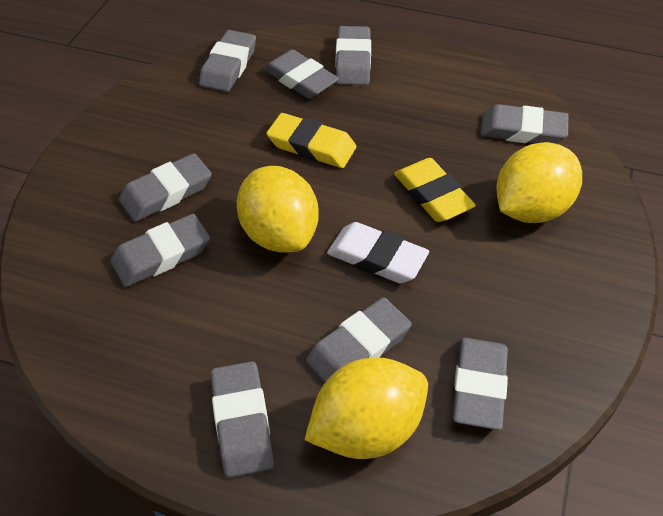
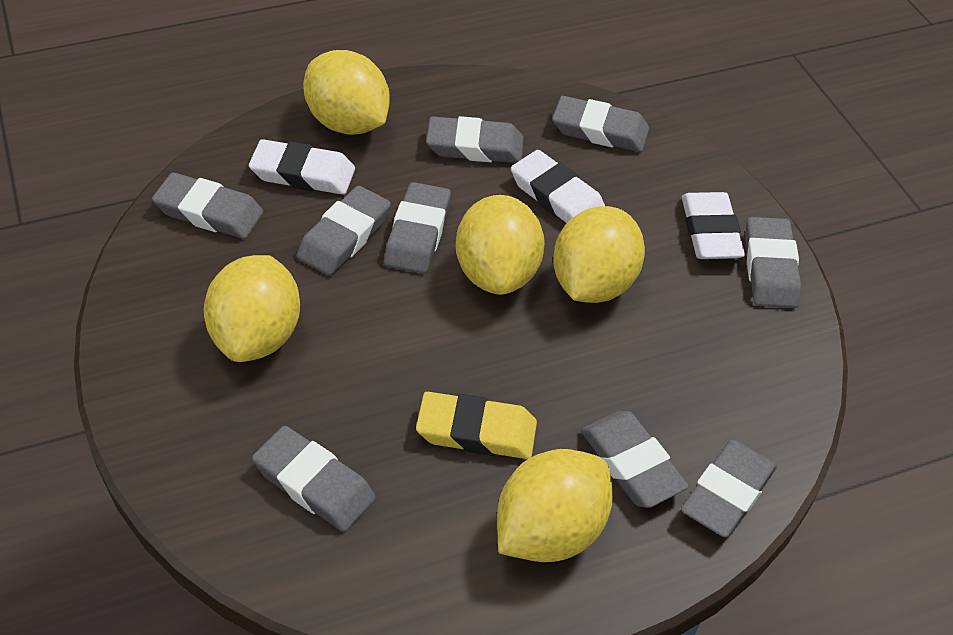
white eraser: 1 -> 3
yellow eraser: 2 -> 1
yellow lemon: 3 -> 5

